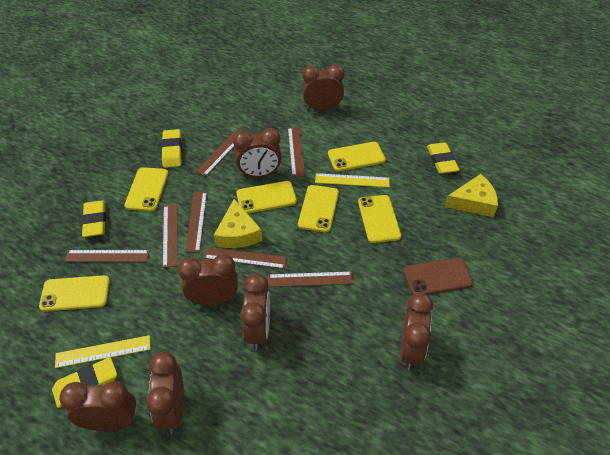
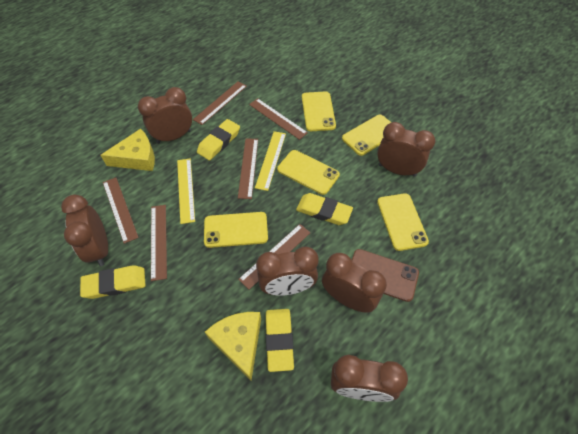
brown clock: 7 -> 6
brown ruler: 7 -> 6
yellow phone: 6 -> 5

